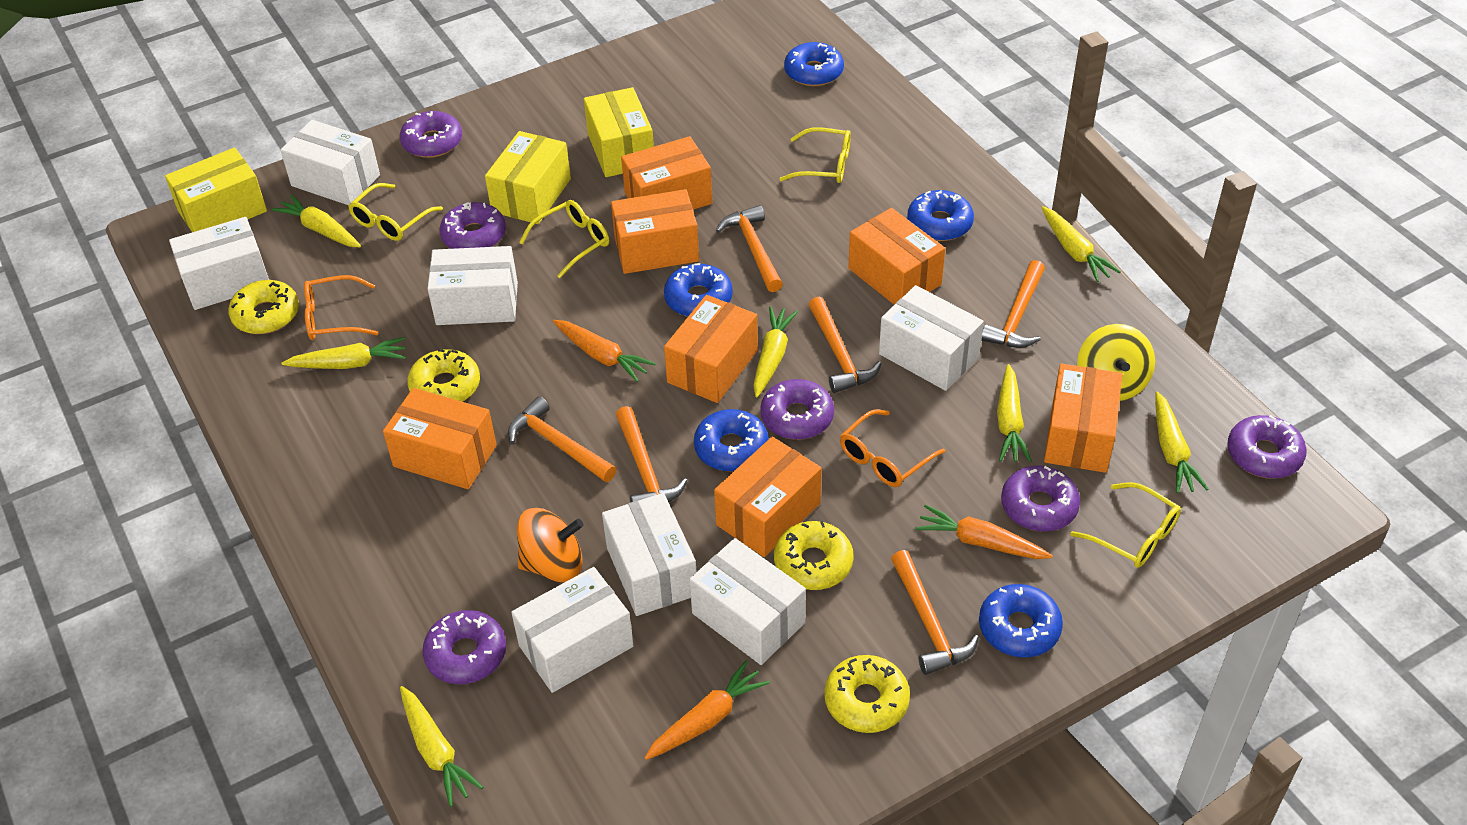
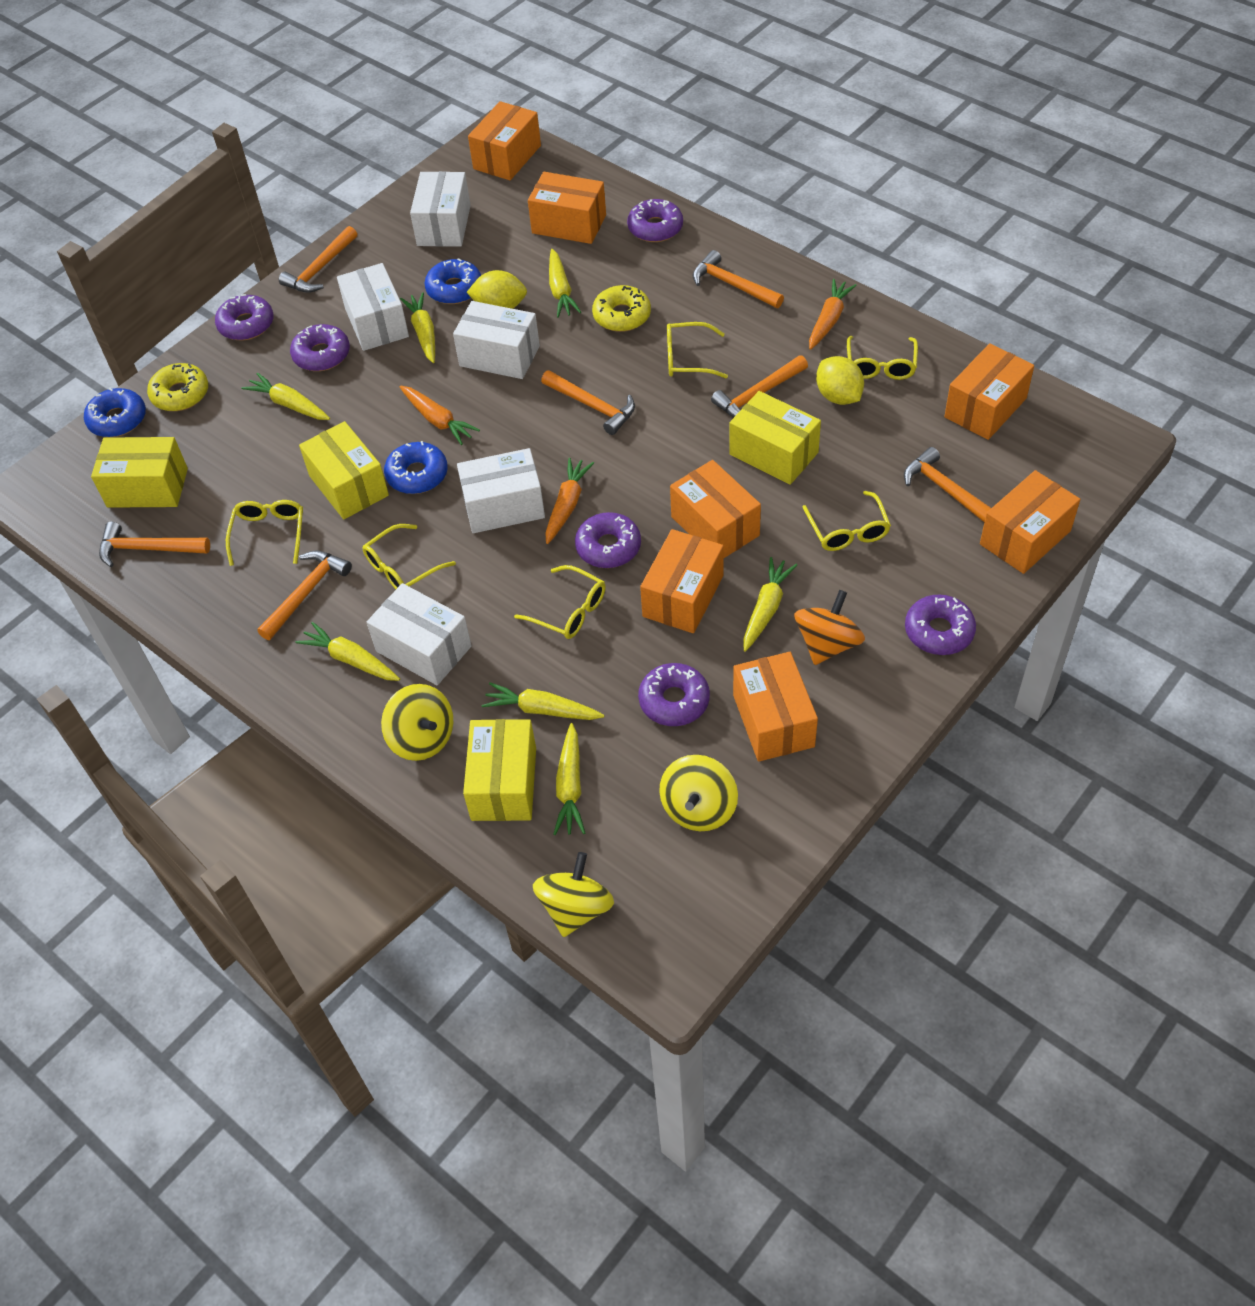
blue donut: 5 -> 3
orange glasses: 2 -> 0
orange hammer: 6 -> 7
white box: 7 -> 5
yellow box: 3 -> 4
yellow donut: 4 -> 2
yellow glasses: 4 -> 6
yellow lemon: 0 -> 2
yellow spinning top: 1 -> 3

